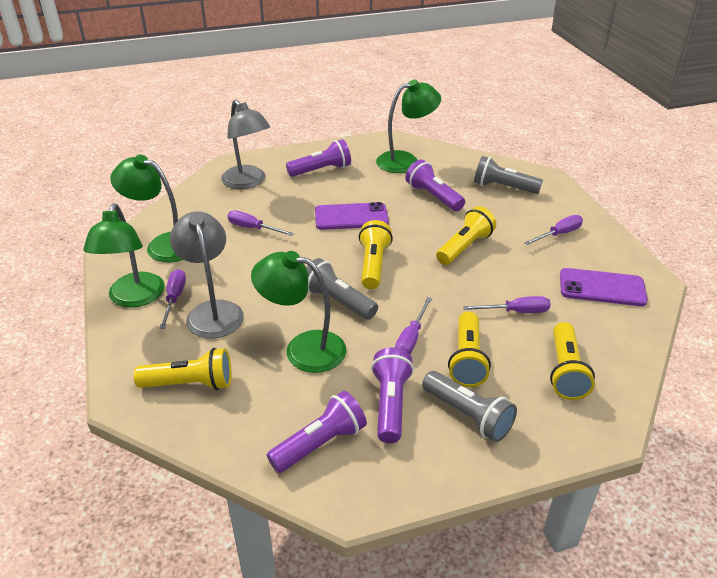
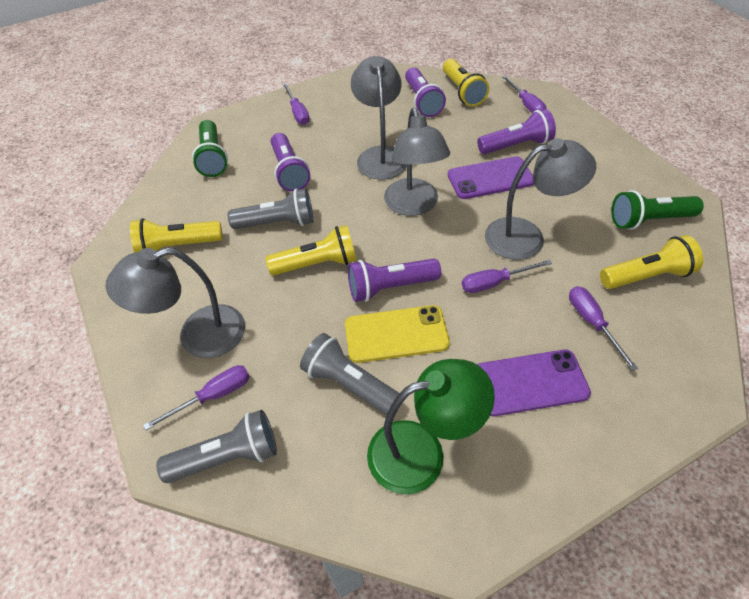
green flashlight: 0 -> 2
green lamp: 4 -> 1
grey lamp: 2 -> 4
yellow flashlight: 5 -> 4
yellow phone: 0 -> 1

